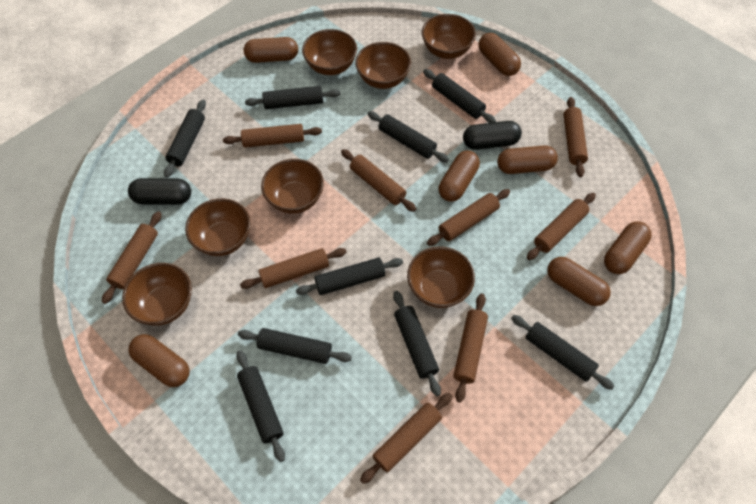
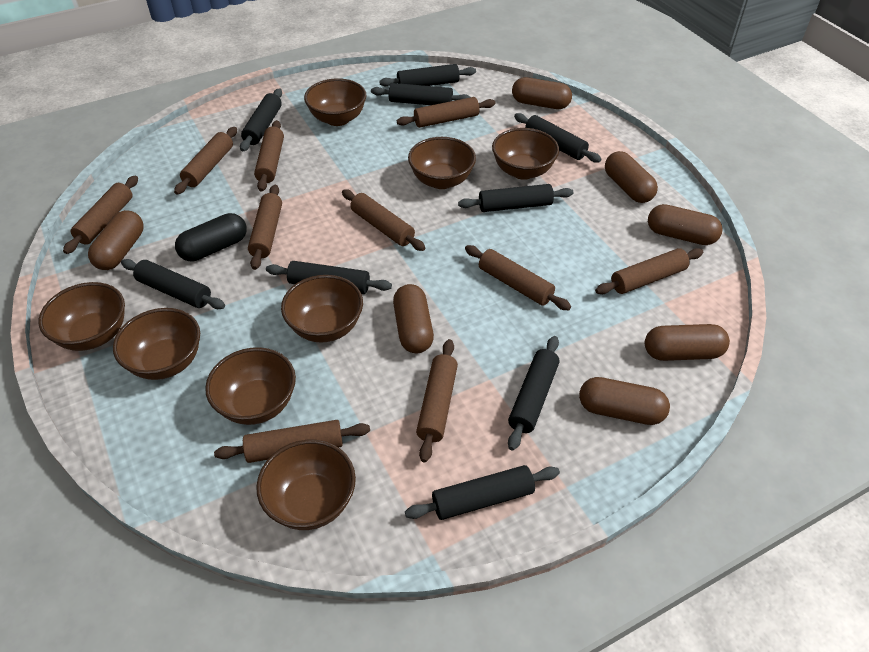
black capsule: 2 -> 1
brown bowl: 7 -> 8
brown rolling pin: 9 -> 10

